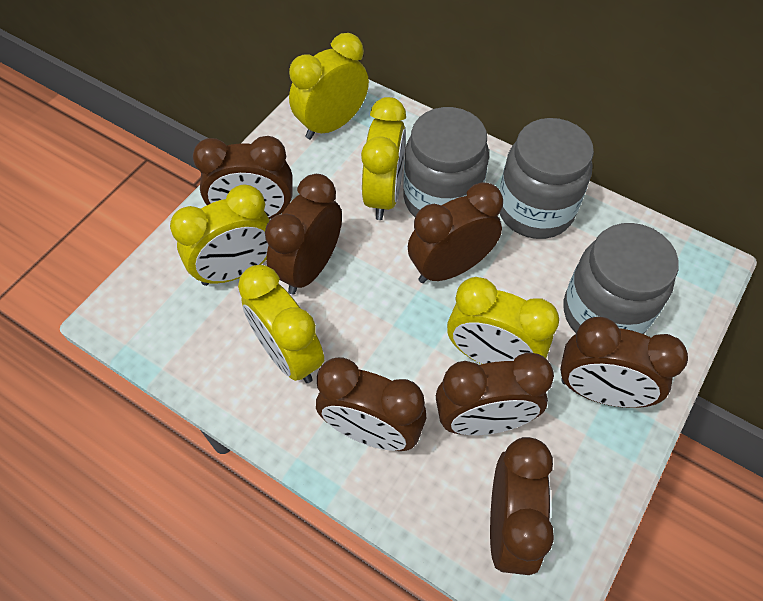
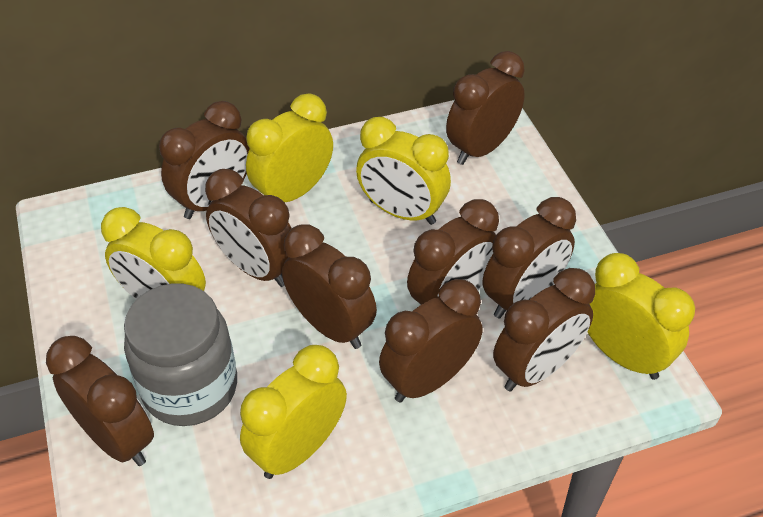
brown clock: 7 -> 9
grey jar: 3 -> 1

